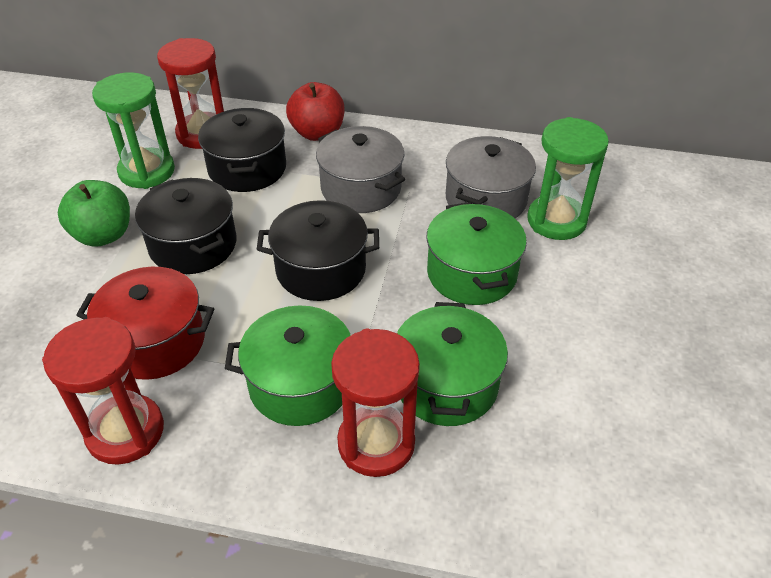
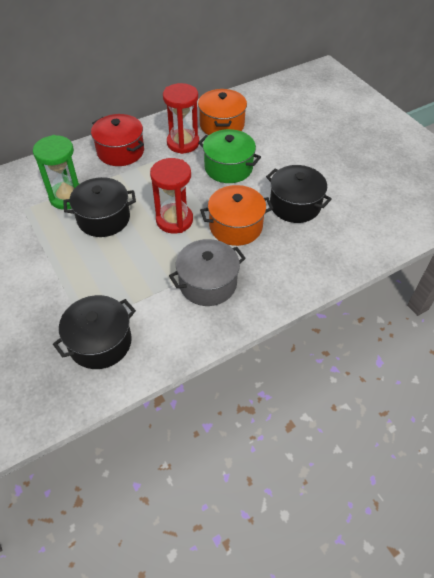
green apple: 1 -> 0
green hourglass: 2 -> 1
green pot: 3 -> 1
grey pot: 2 -> 1
orange pot: 0 -> 2
red apple: 1 -> 0
red hourglass: 3 -> 2

